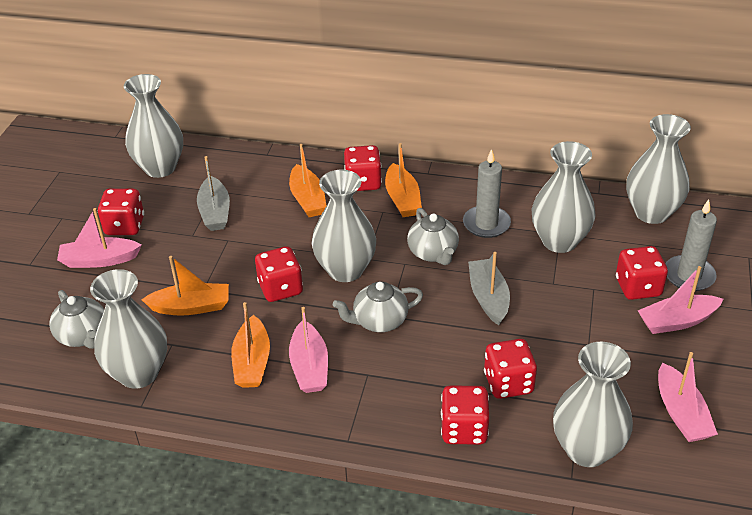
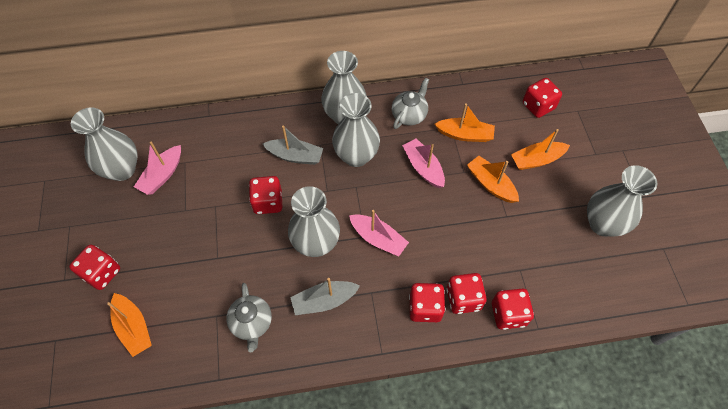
grey candle: 2 -> 0
grey teapot: 3 -> 2
grey vase: 6 -> 5
pink boat: 4 -> 3

